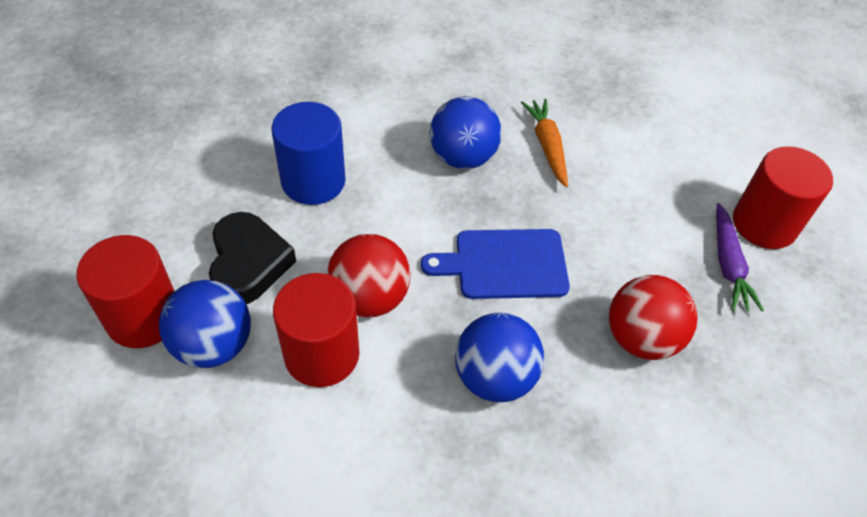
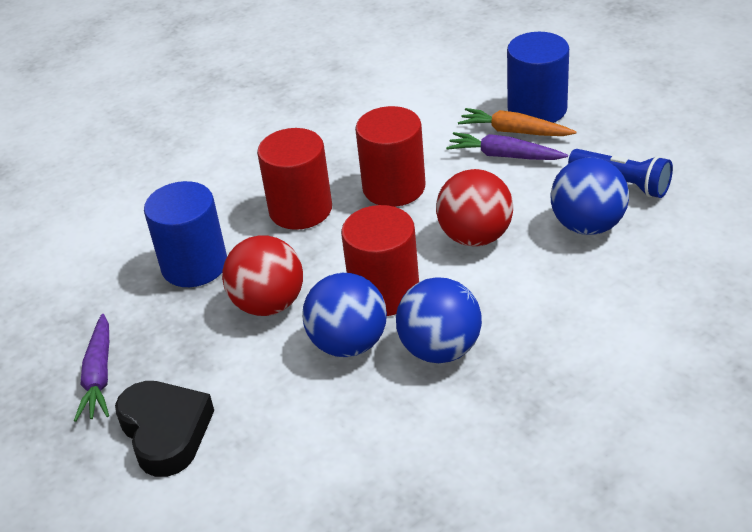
blue cutting board: 1 -> 0
blue cylinder: 1 -> 2
blue flashlight: 0 -> 1
purple carrot: 1 -> 2

